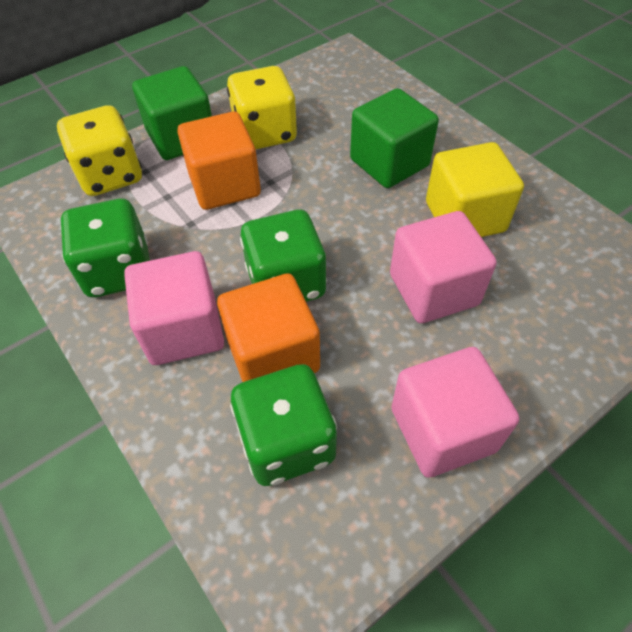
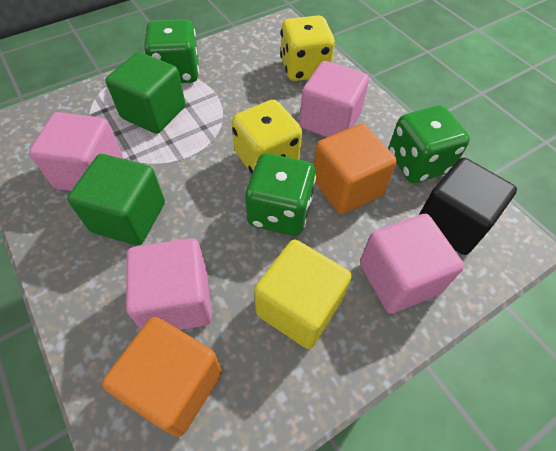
black cube: 0 -> 1
pink cube: 3 -> 4

